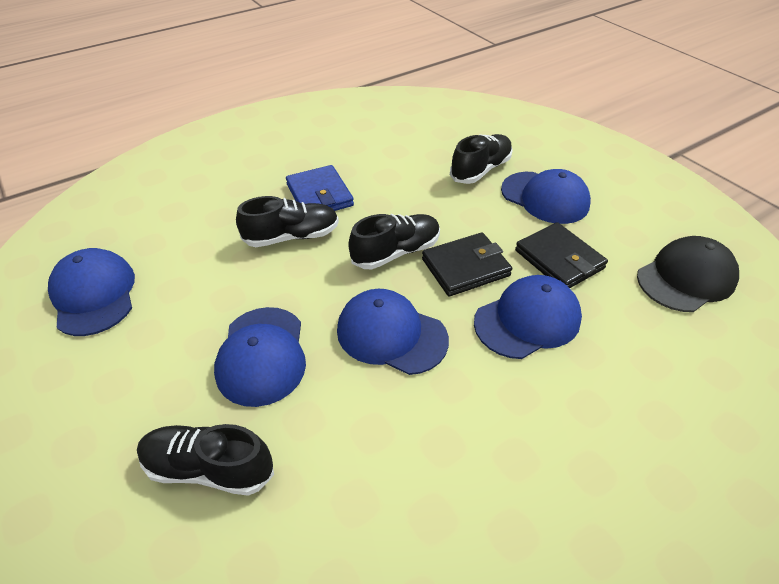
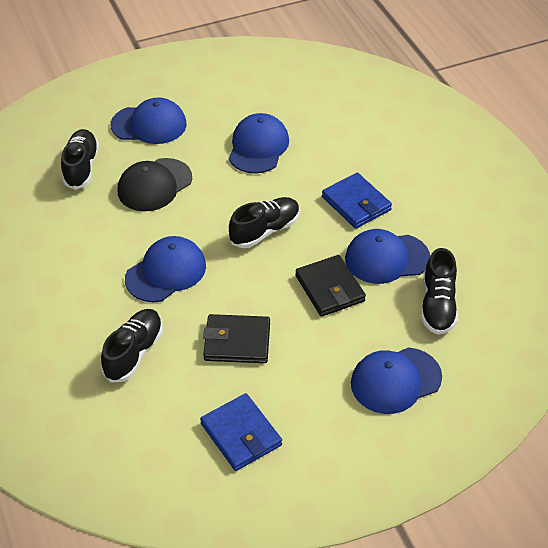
blue wallet: 1 -> 2

